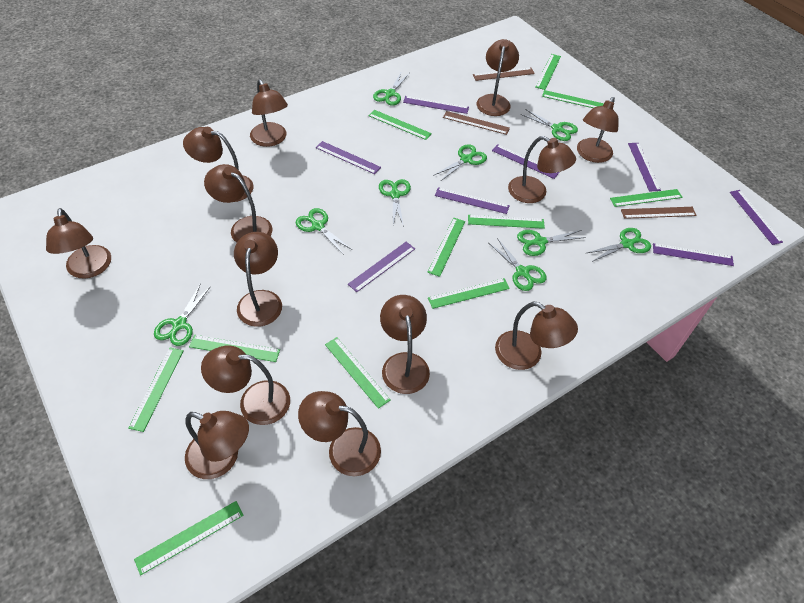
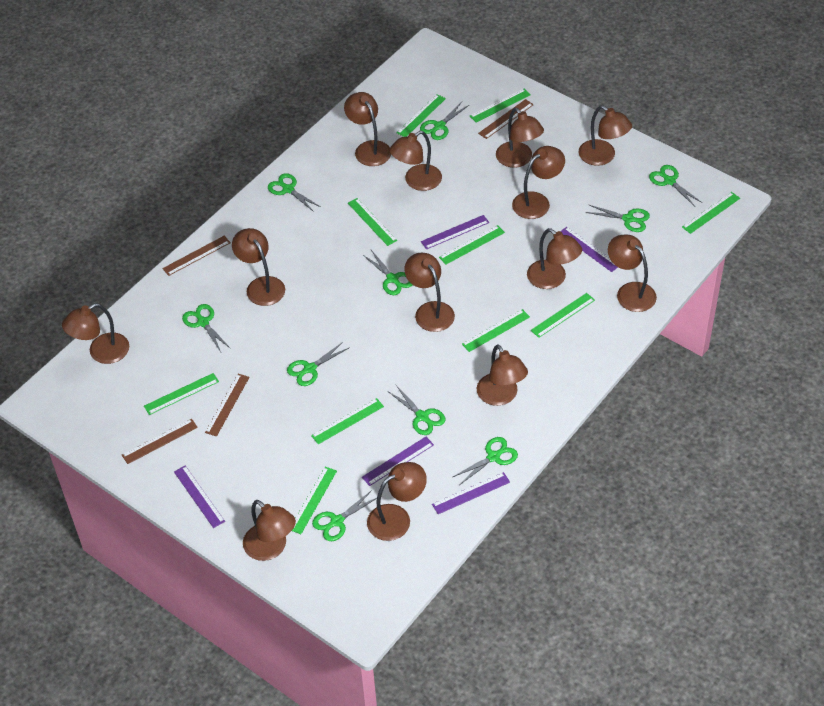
brown ruler: 3 -> 4
green ruler: 11 -> 10
green scissors: 9 -> 10
purple ruler: 8 -> 5

